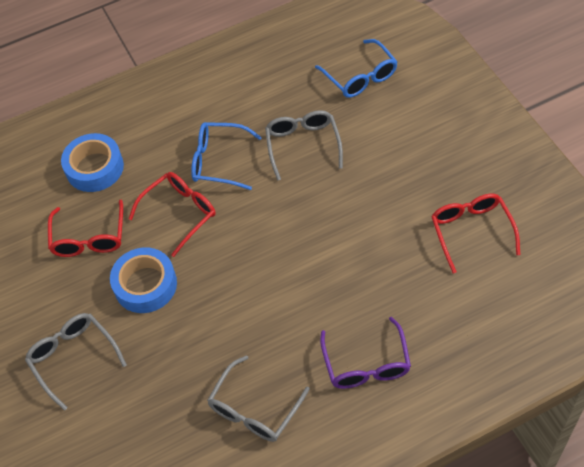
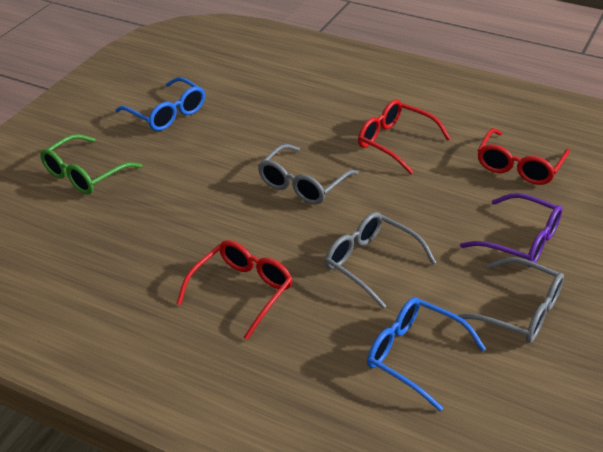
blue tape: 2 -> 0
green glasses: 0 -> 1

